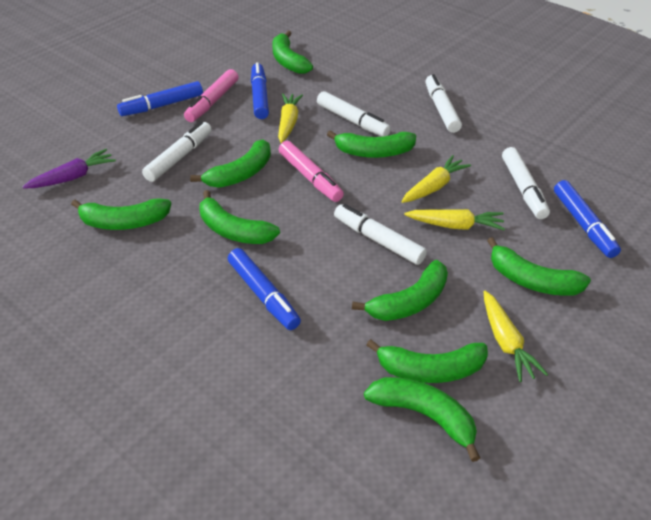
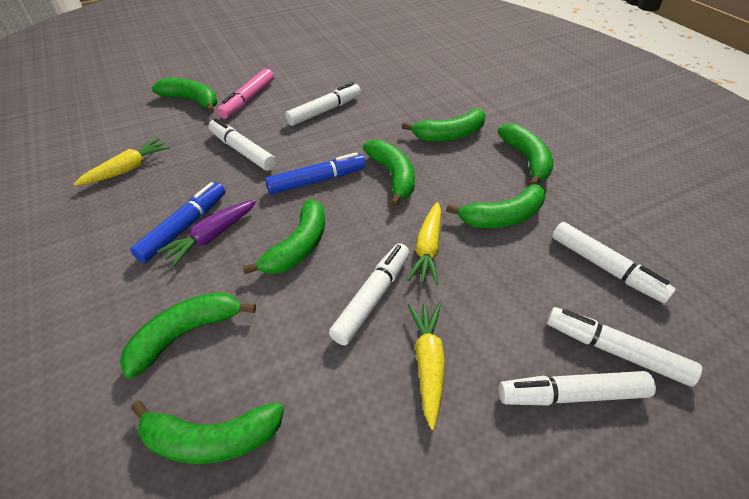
blue marker: 4 -> 2
green banana: 9 -> 8
pink marker: 2 -> 1
white marker: 5 -> 6
yellow carrot: 4 -> 3

